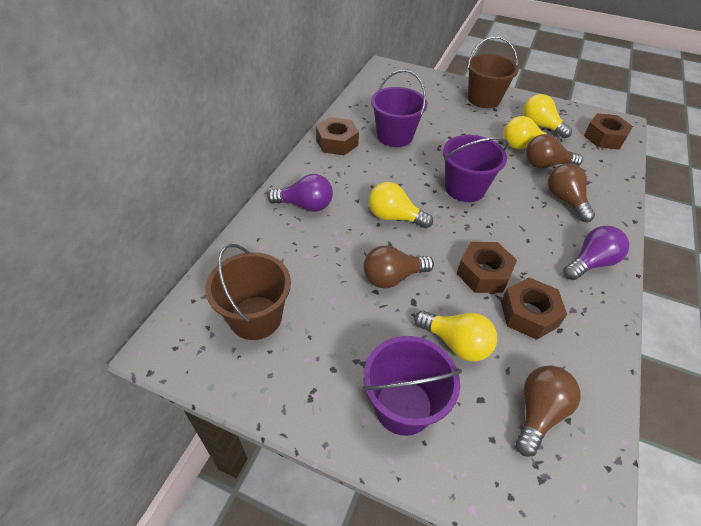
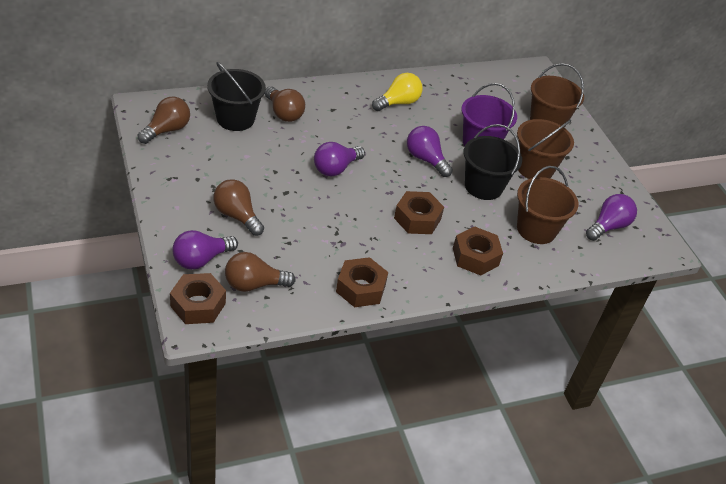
black bucket: 0 -> 2
brown bucket: 2 -> 3
purple bucket: 3 -> 1
purple light bulb: 2 -> 4
yellow light bulb: 4 -> 1

